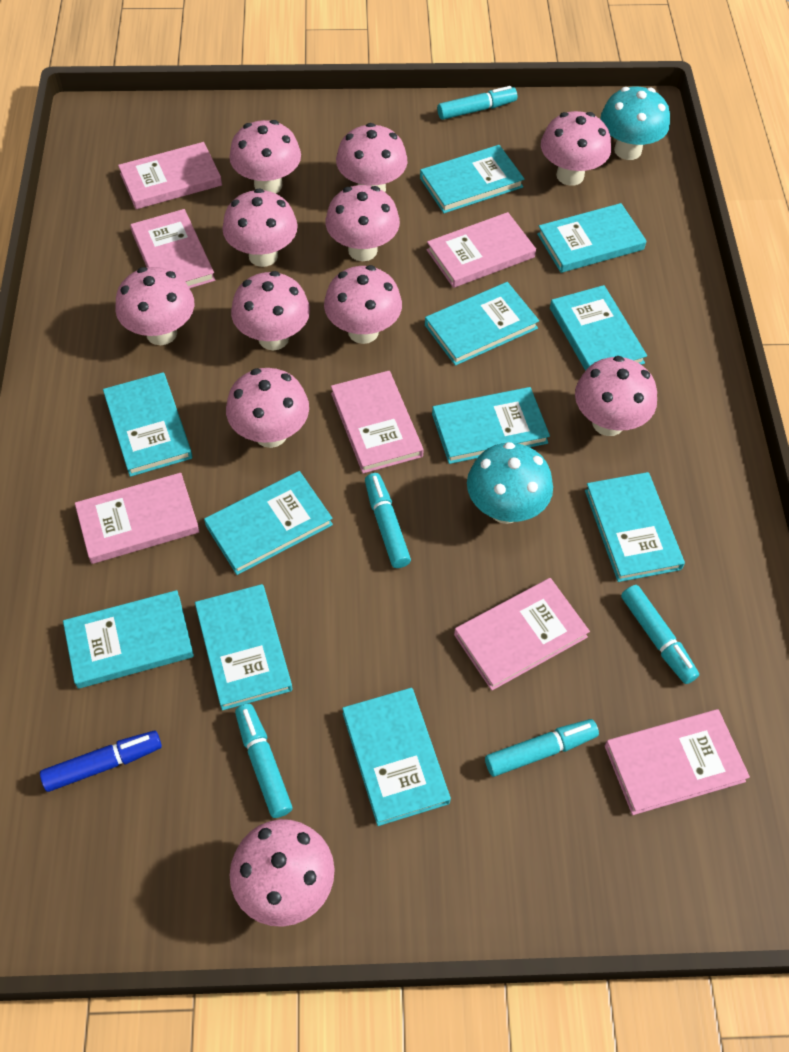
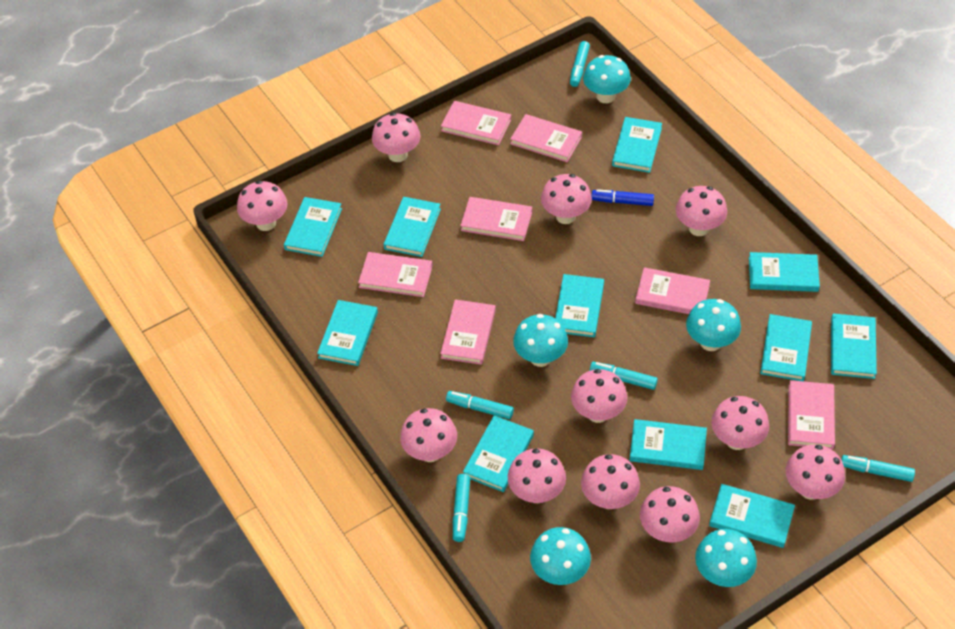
turquoise mushroom: 2 -> 5

